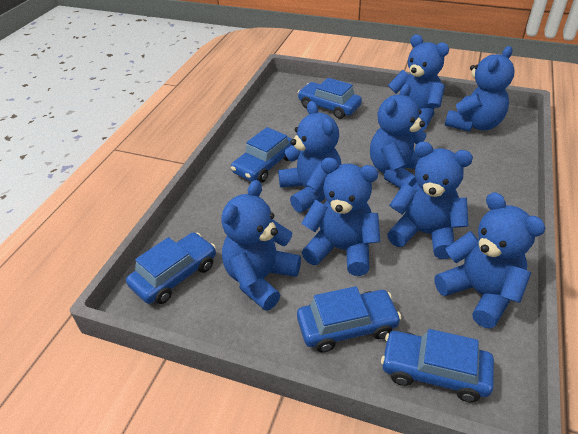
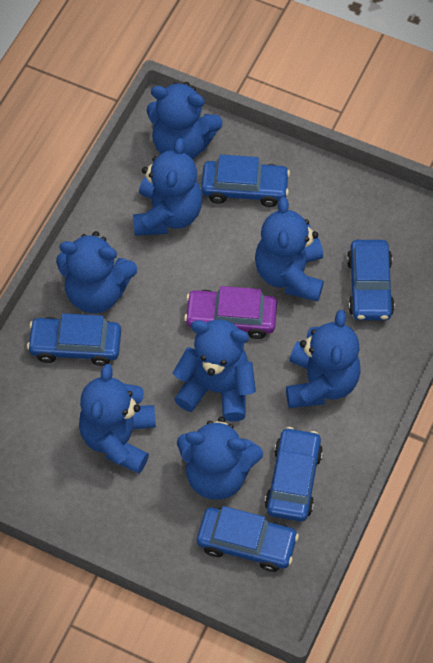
purple car: 0 -> 1

